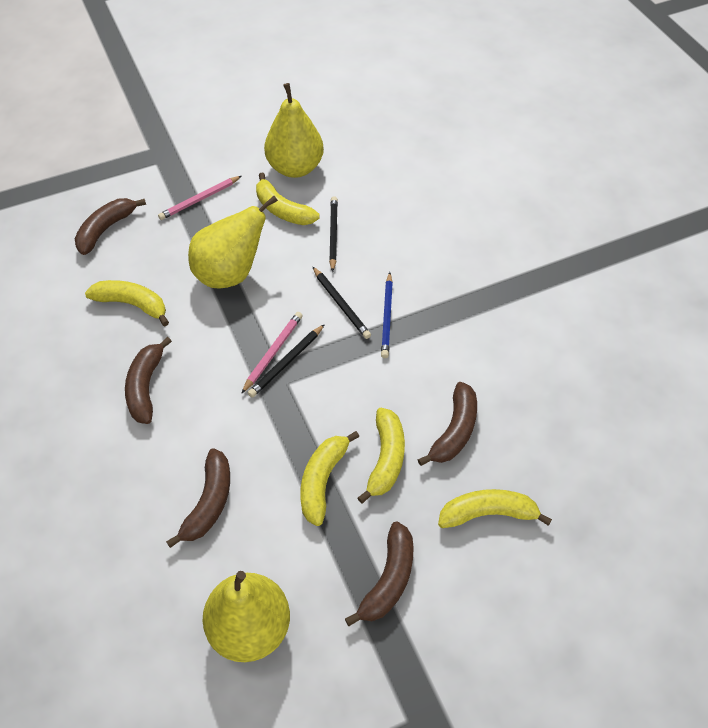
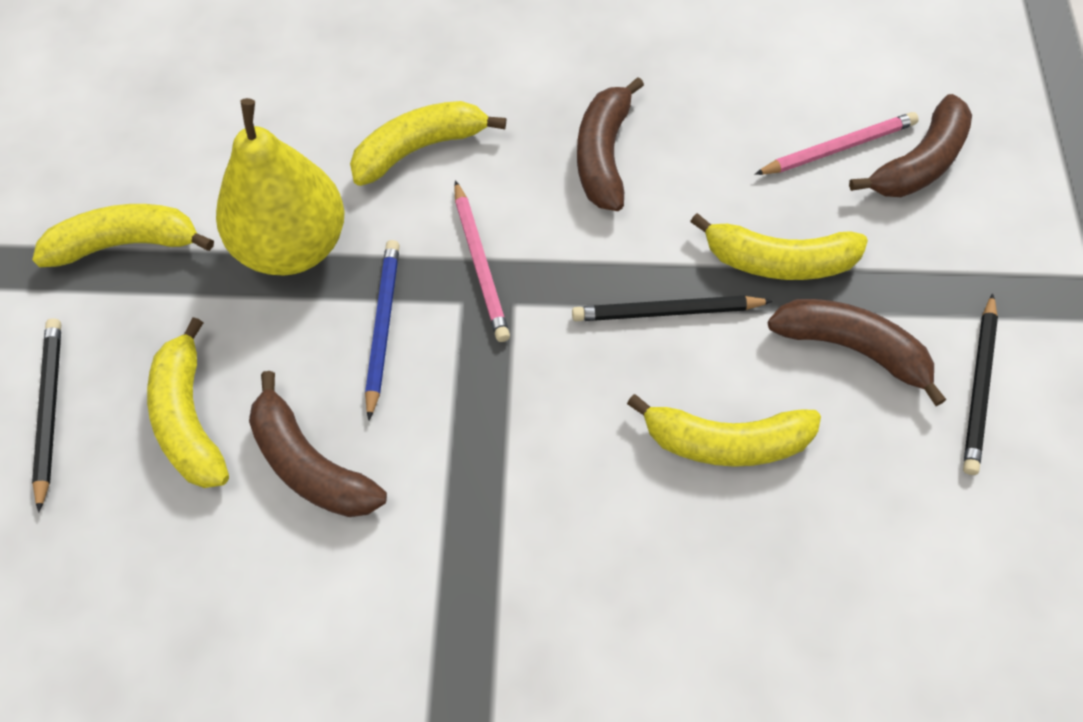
brown banana: 5 -> 4
yellow pear: 3 -> 1

